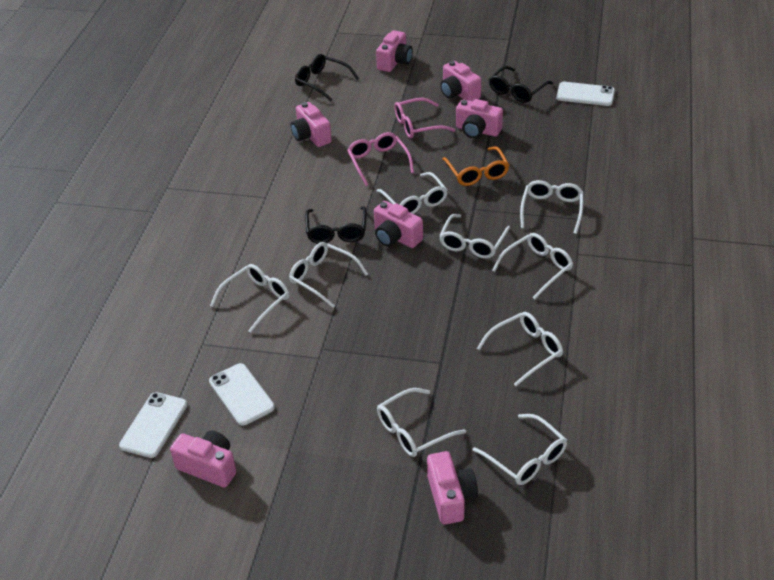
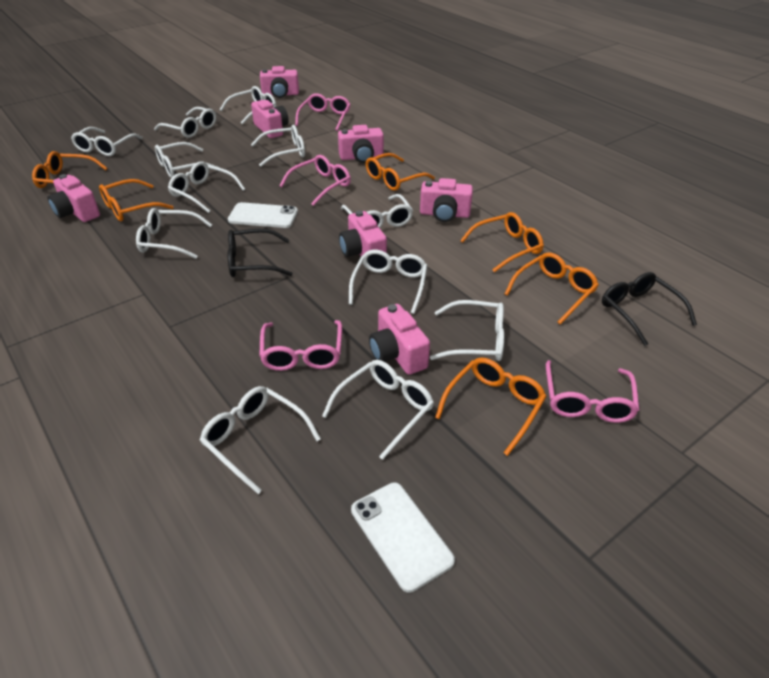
black glasses: 3 -> 2
orange glasses: 1 -> 6
pink glasses: 2 -> 4
white glasses: 9 -> 12
white phone: 3 -> 2

